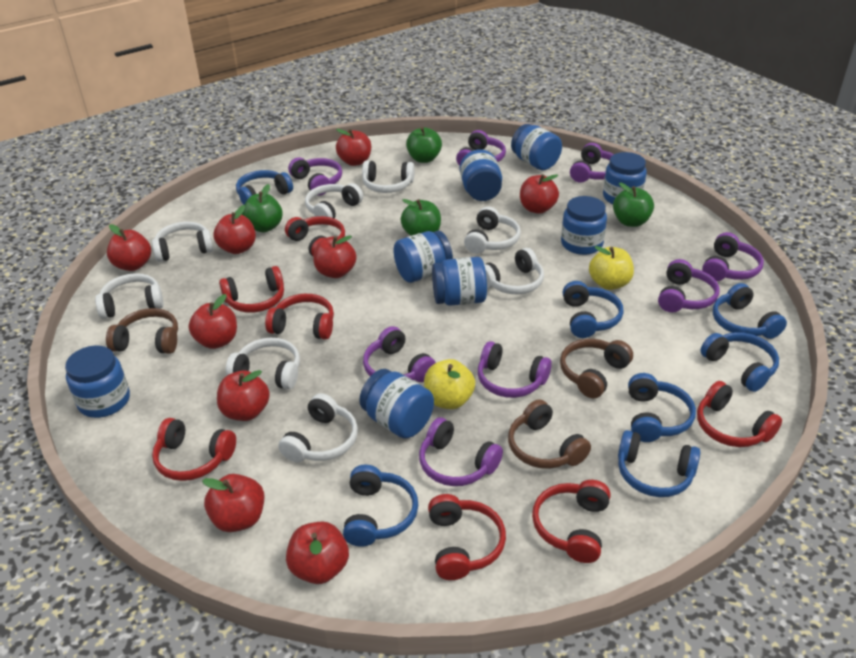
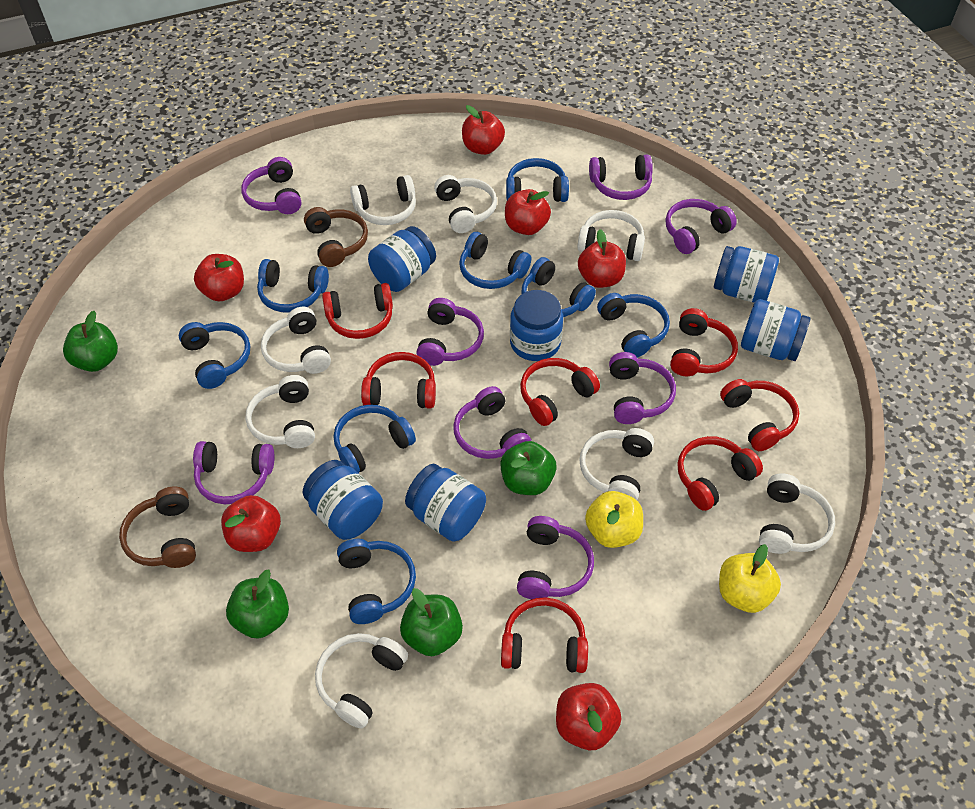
blue headphones: 7 -> 8
blue jar: 8 -> 6
brown headphones: 3 -> 2
red apple: 9 -> 6

